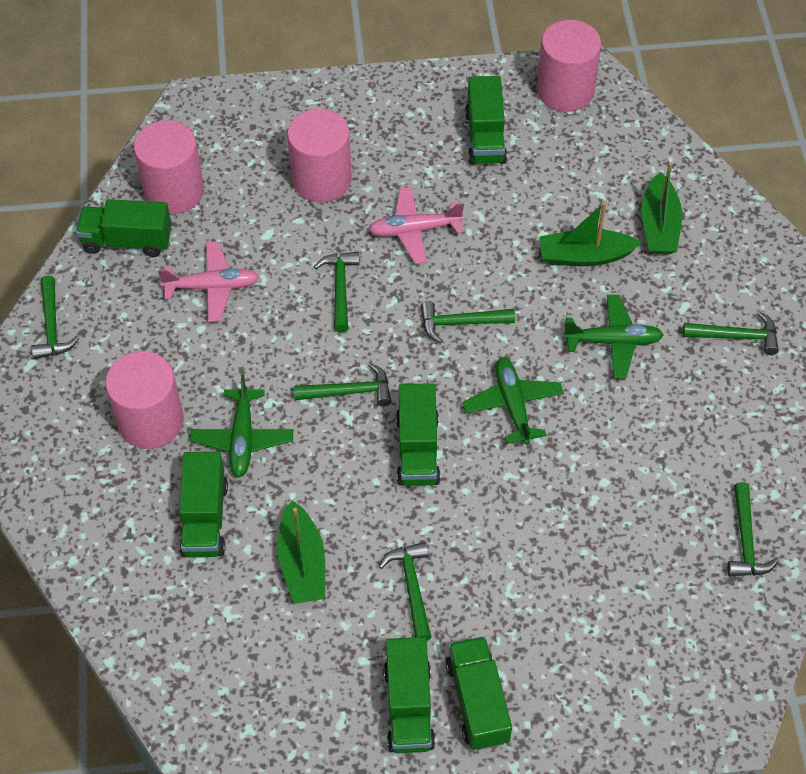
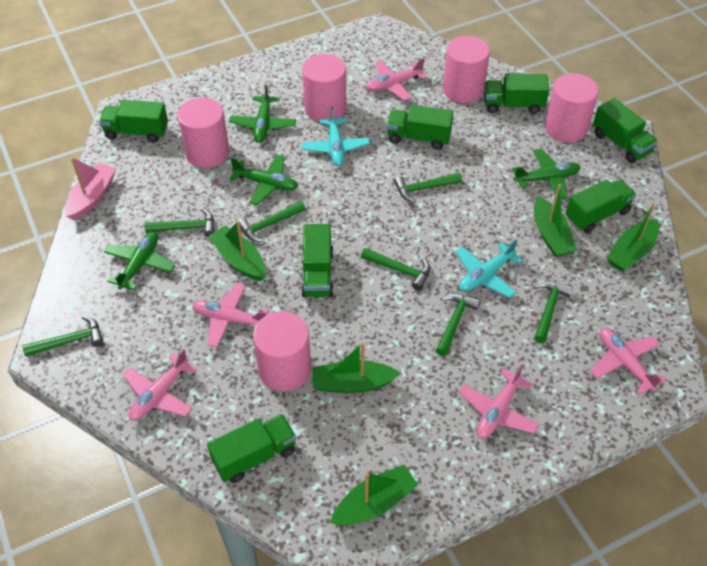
green boat: 3 -> 5
green plane: 3 -> 4
green truck: 6 -> 7
pink boat: 0 -> 1
pink cylinder: 4 -> 5
pink plane: 2 -> 5
turquoise plane: 0 -> 2

